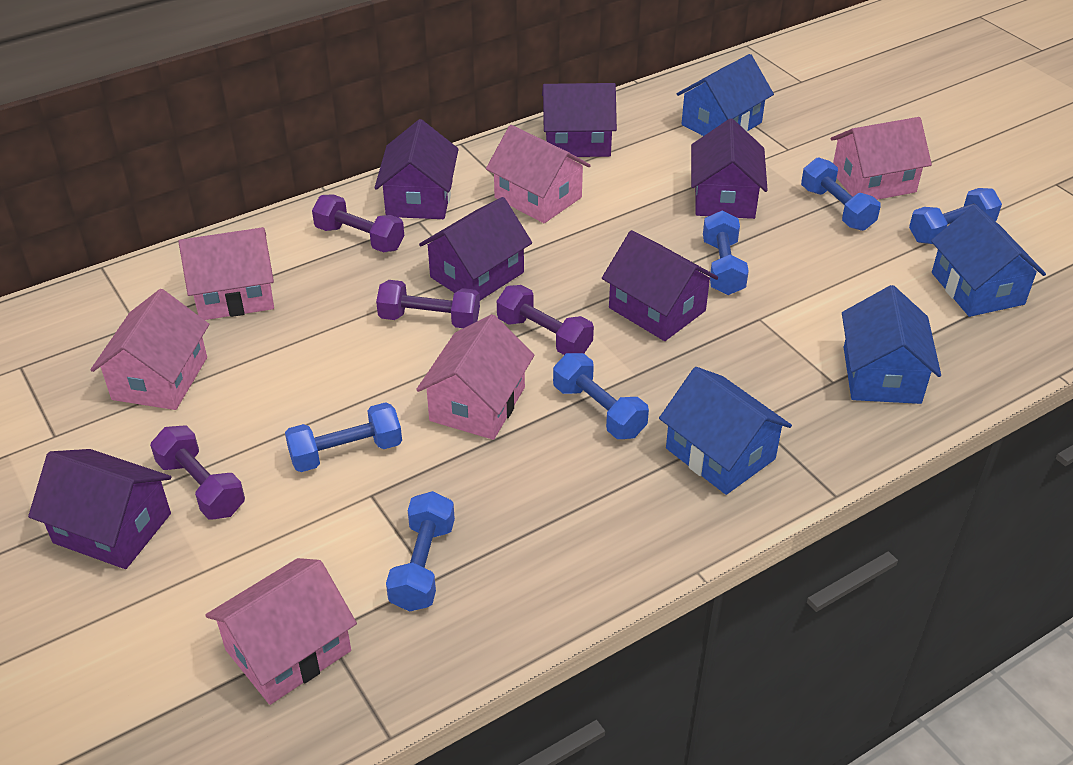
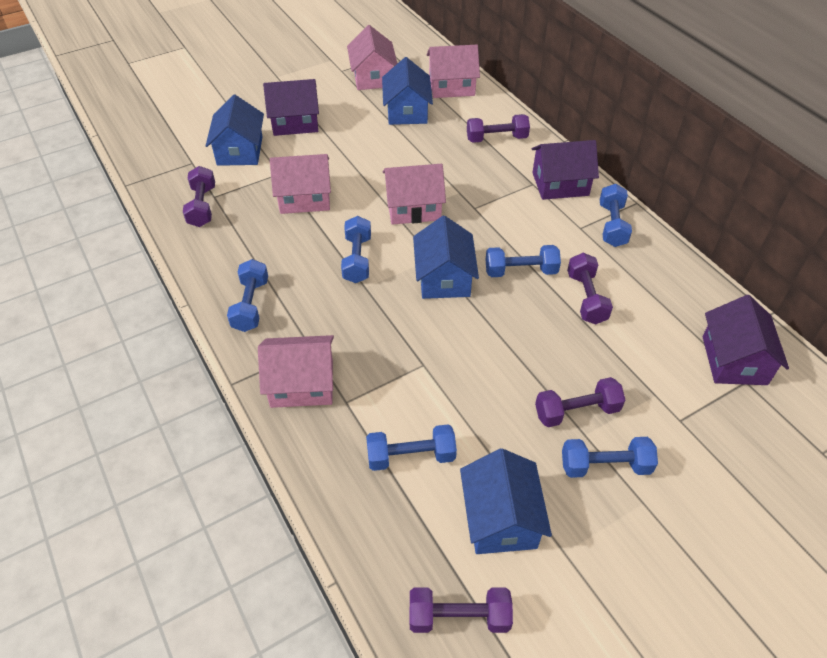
pink house: 6 -> 5
purple dumbbell: 4 -> 5
purple house: 6 -> 3

